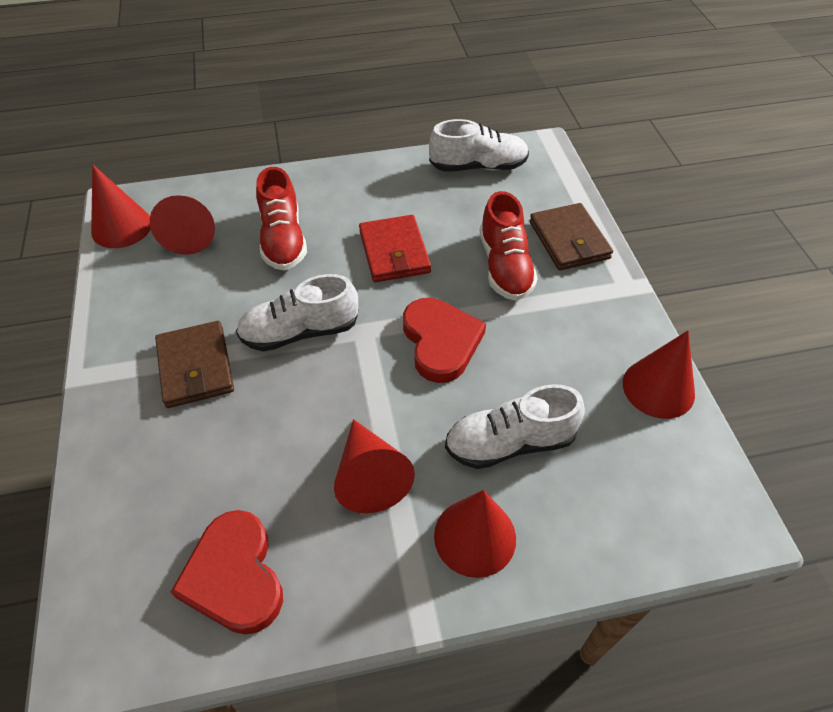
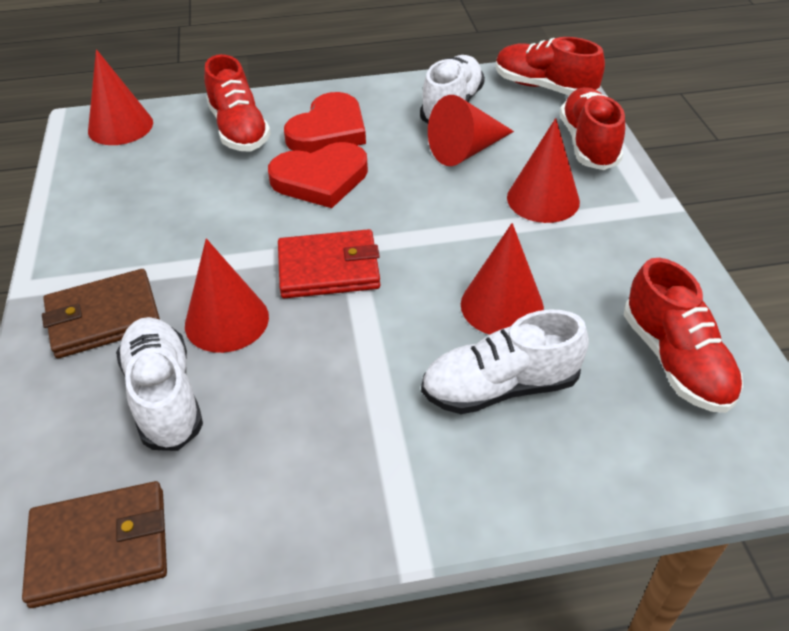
red shoe: 2 -> 4

